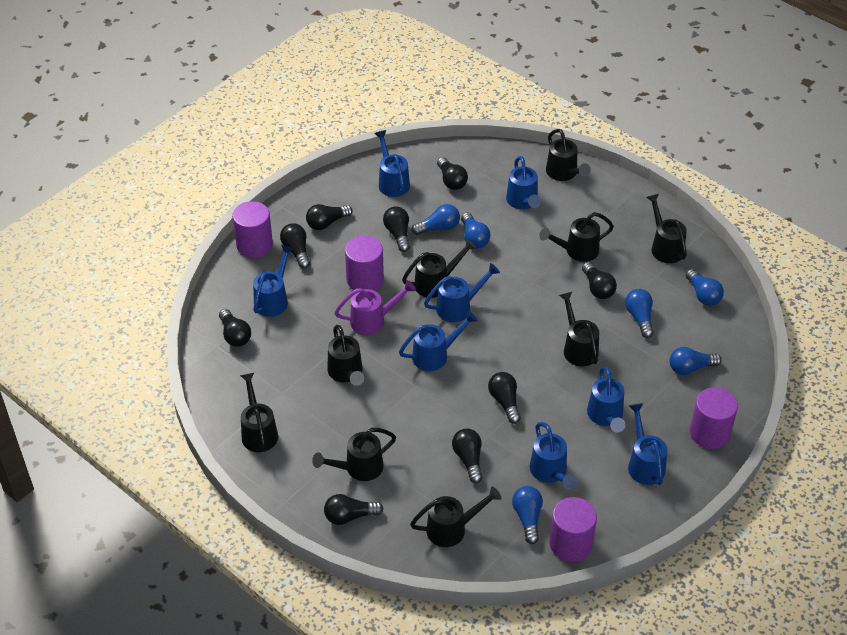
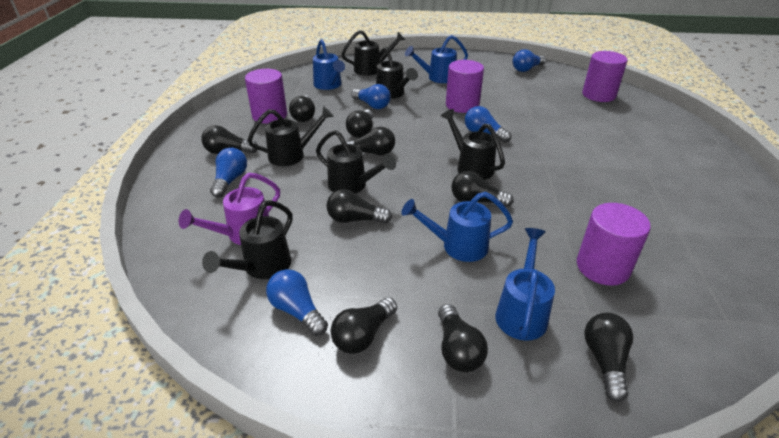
black watering can: 9 -> 6
blue light bulb: 6 -> 5
blue watering can: 8 -> 4

